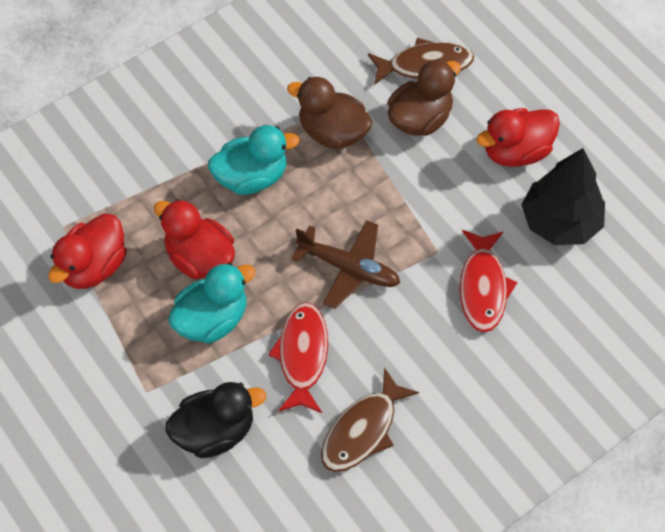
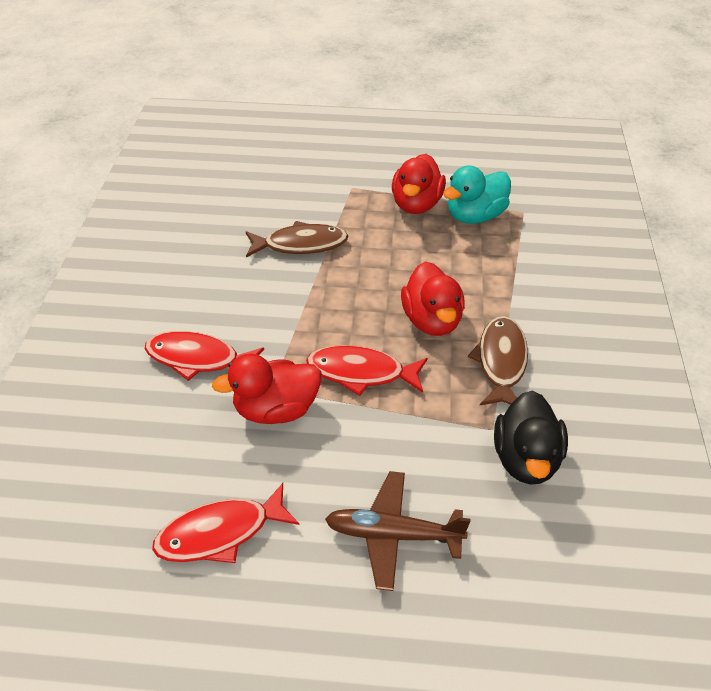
black tree: 1 -> 0
brown duck: 2 -> 0
red fish: 2 -> 3
turquoise duck: 2 -> 1

